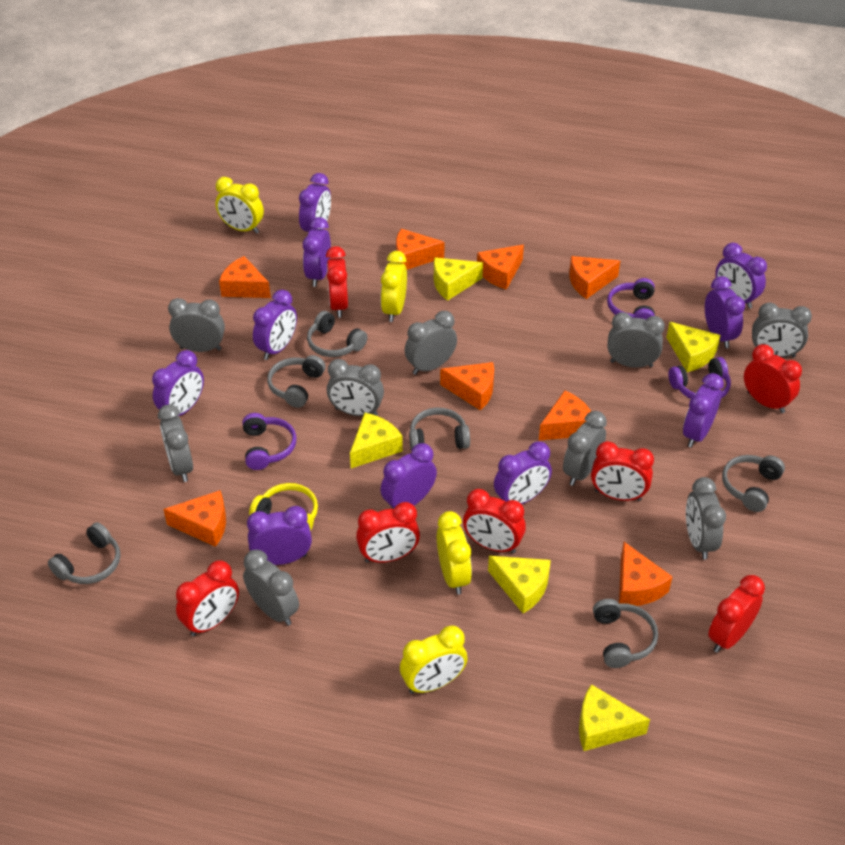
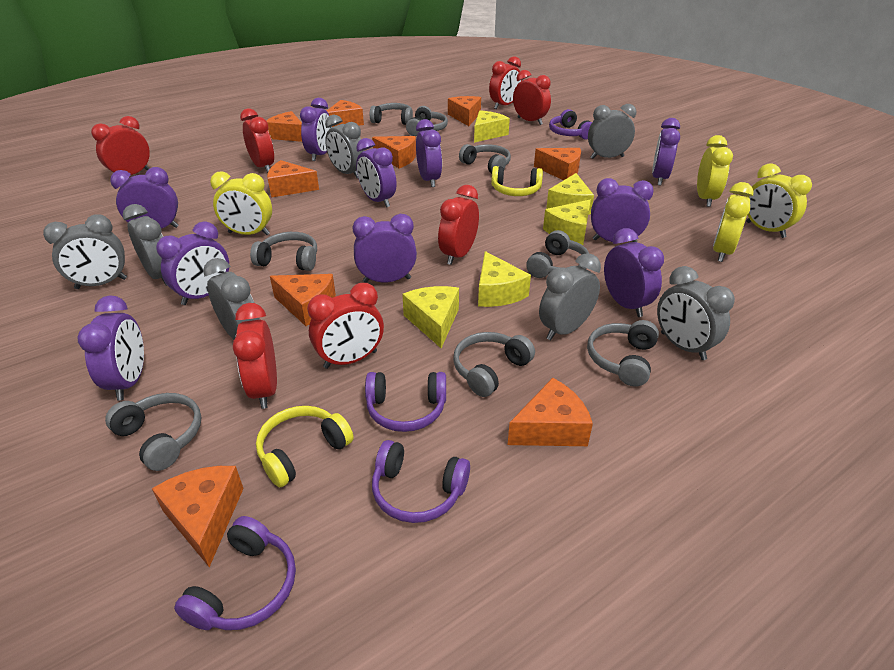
grey clock: 9 -> 7
grey headphones: 6 -> 8
orange cheese: 8 -> 9
purple headphones: 3 -> 4
yellow headphones: 1 -> 2

